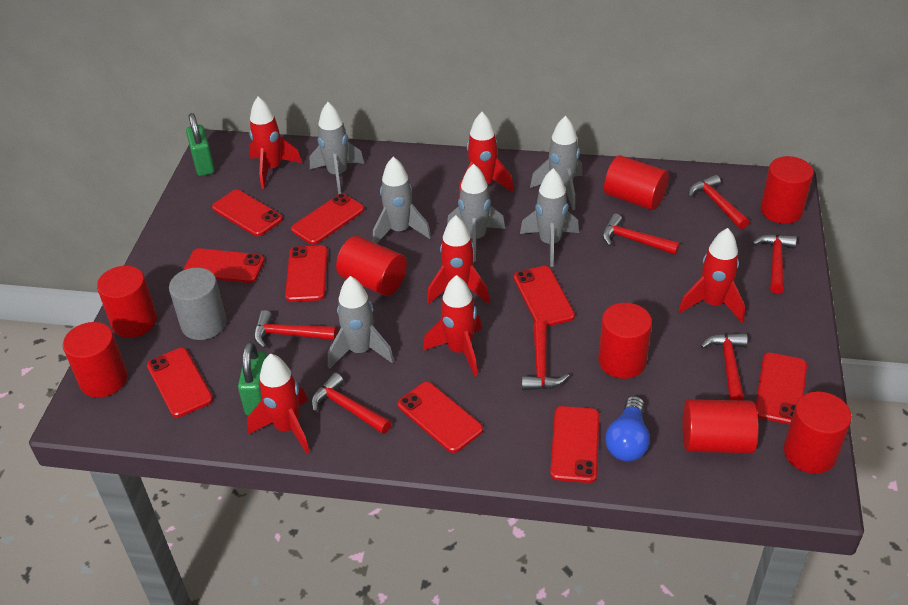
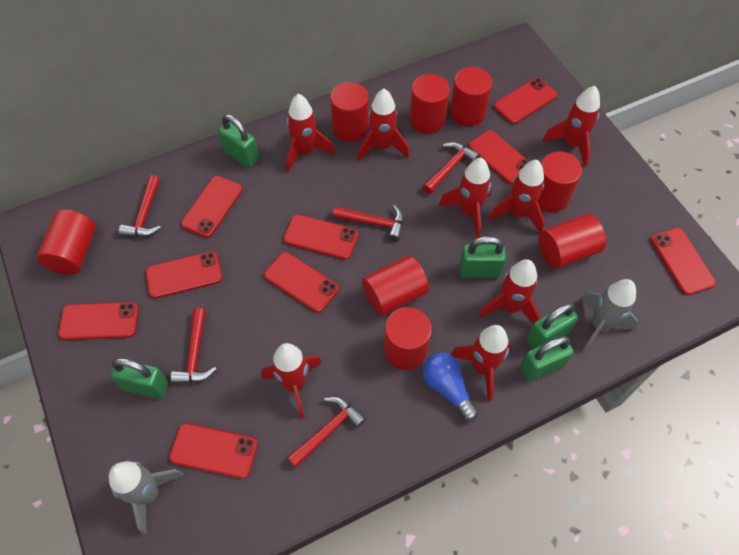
green padlock: 2 -> 5
grey cylinder: 1 -> 0
grey rocket: 6 -> 2
red hammer: 7 -> 5
red rocket: 6 -> 8

